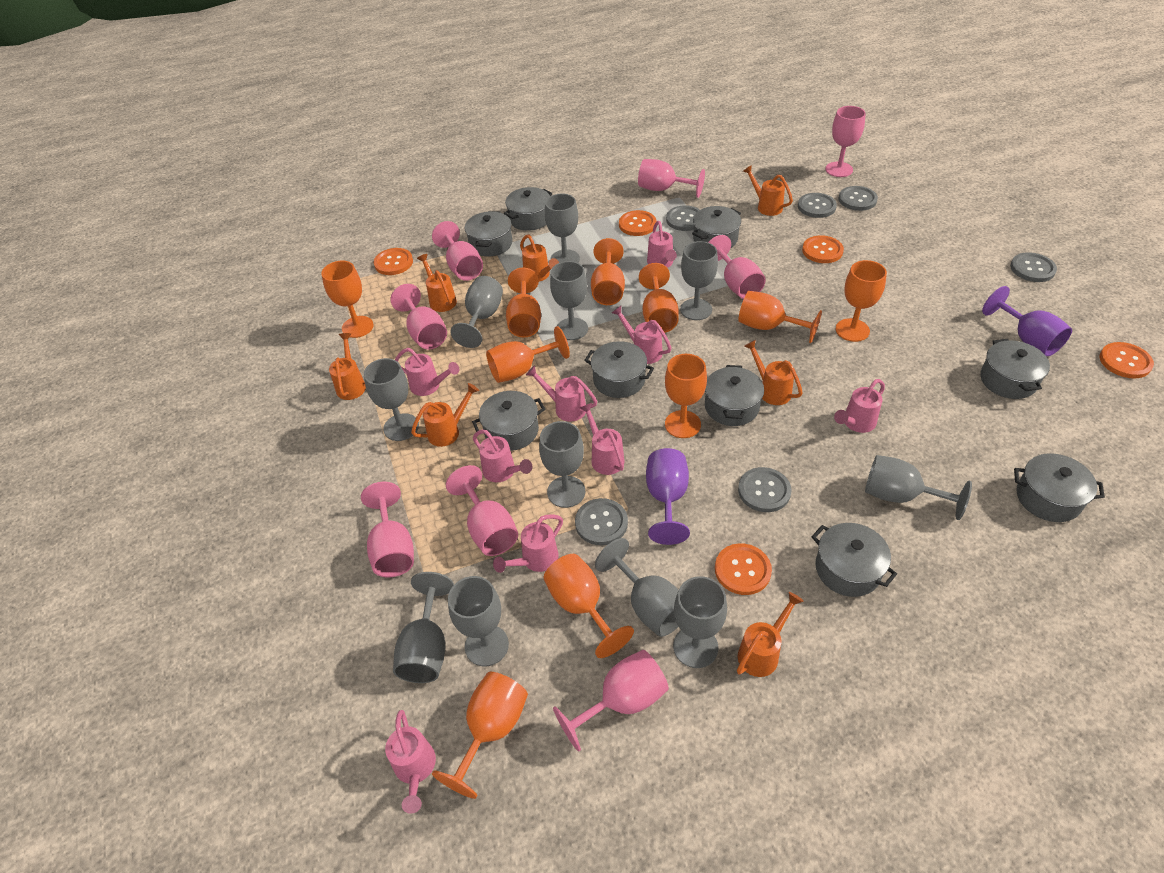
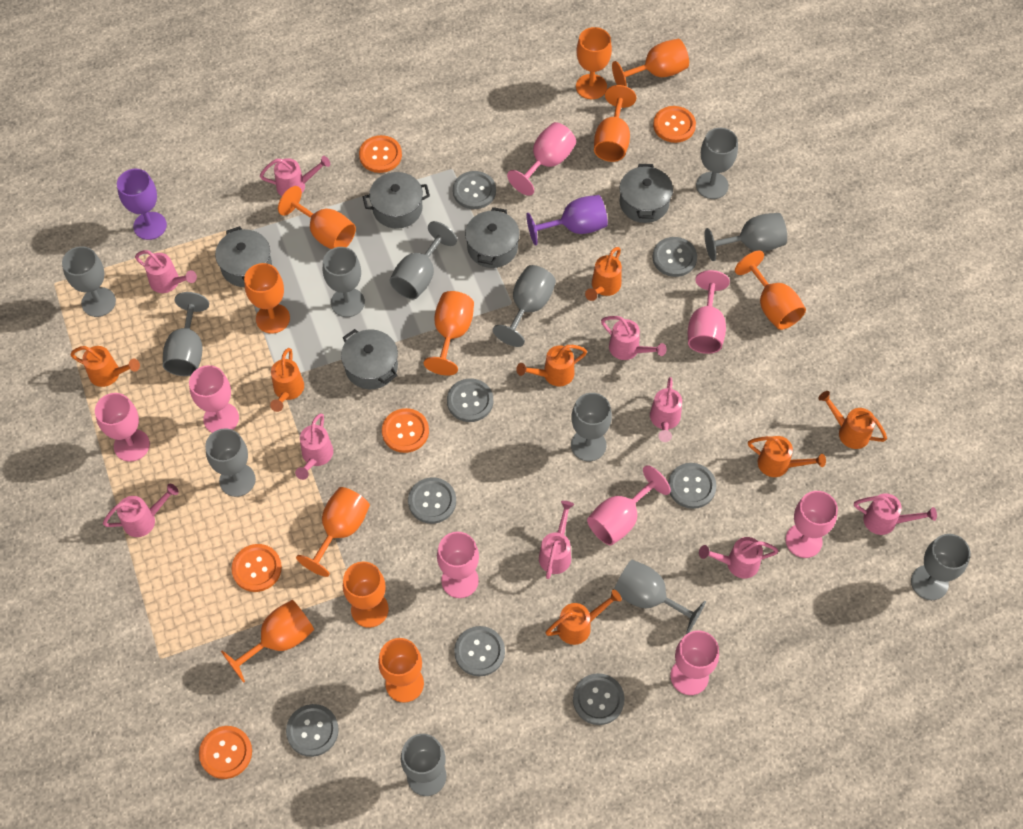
grey button: 6 -> 8
grey goblet: 11 -> 12
grey pot: 9 -> 5
orange goblet: 10 -> 11

